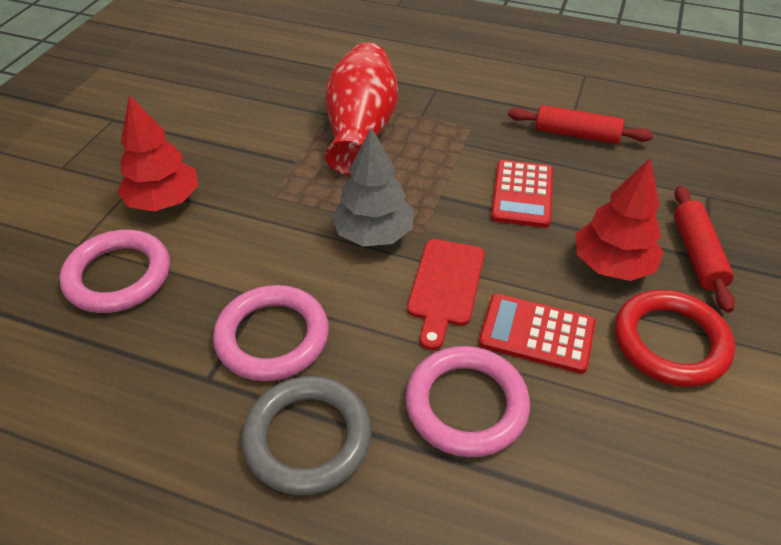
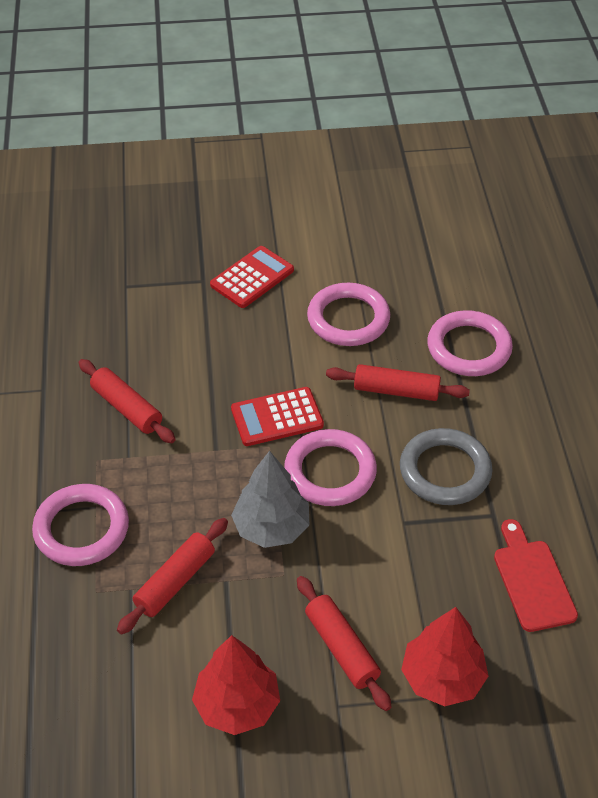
pink ring: 3 -> 4
red ring: 1 -> 0
red rolling pin: 2 -> 4
red vase: 1 -> 0

